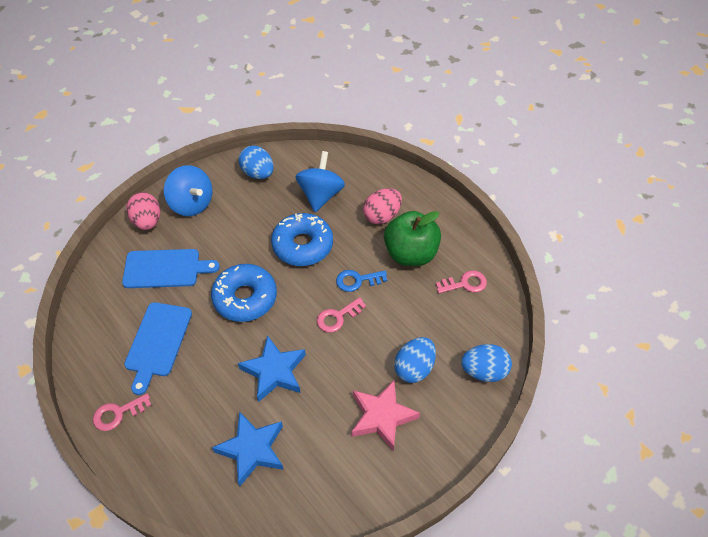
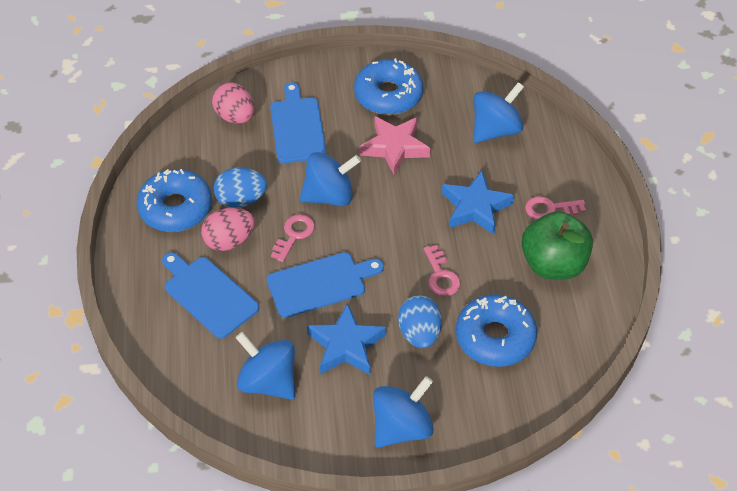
blue cutting board: 2 -> 3
blue donut: 2 -> 3
blue egg: 3 -> 2
blue key: 1 -> 0
blue spinning top: 2 -> 4

